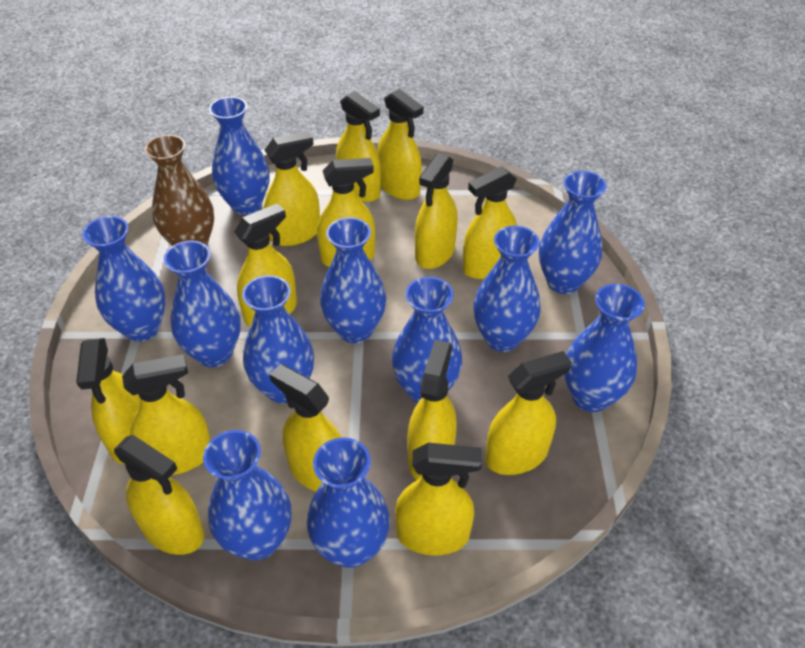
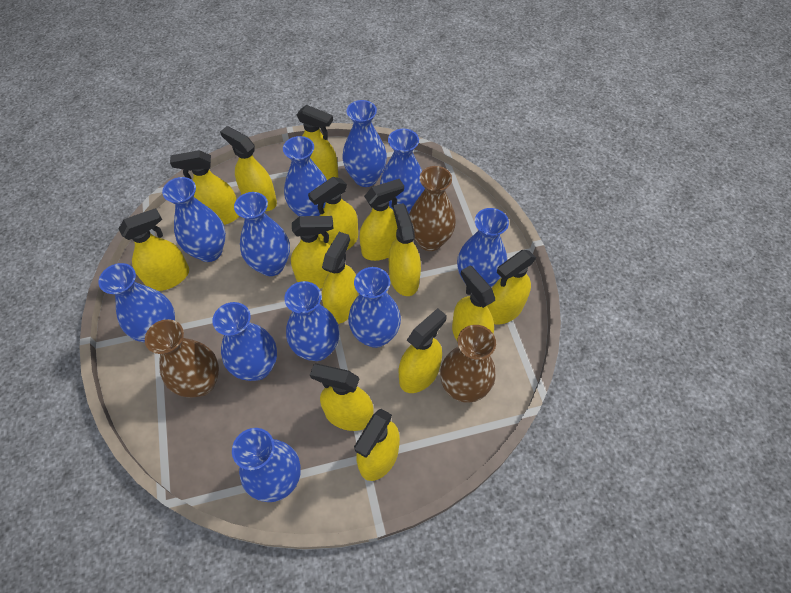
brown vase: 1 -> 3

